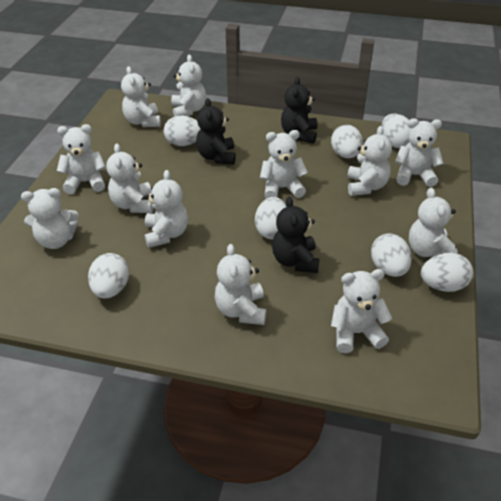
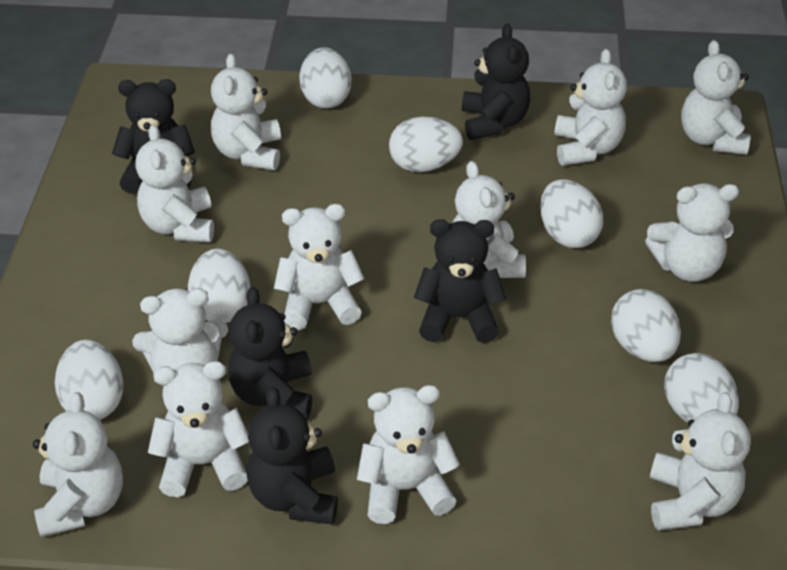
black teddy bear: 3 -> 5

